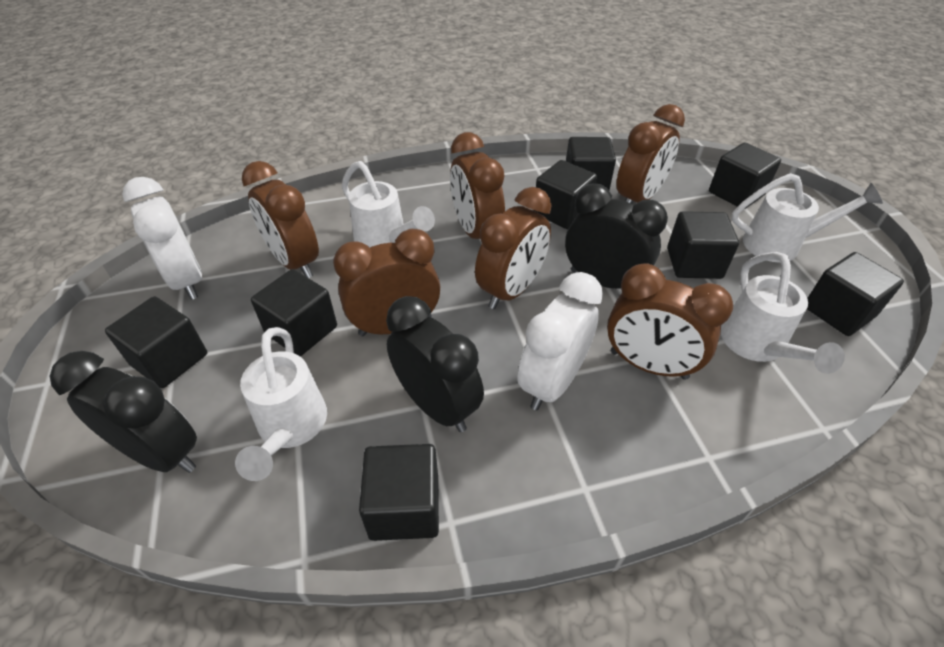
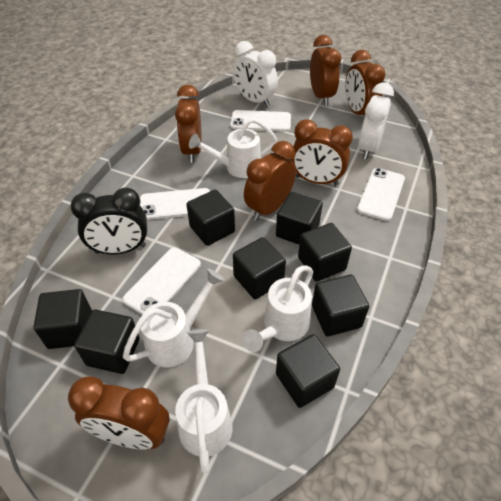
black clock: 3 -> 1
white phone: 0 -> 4

